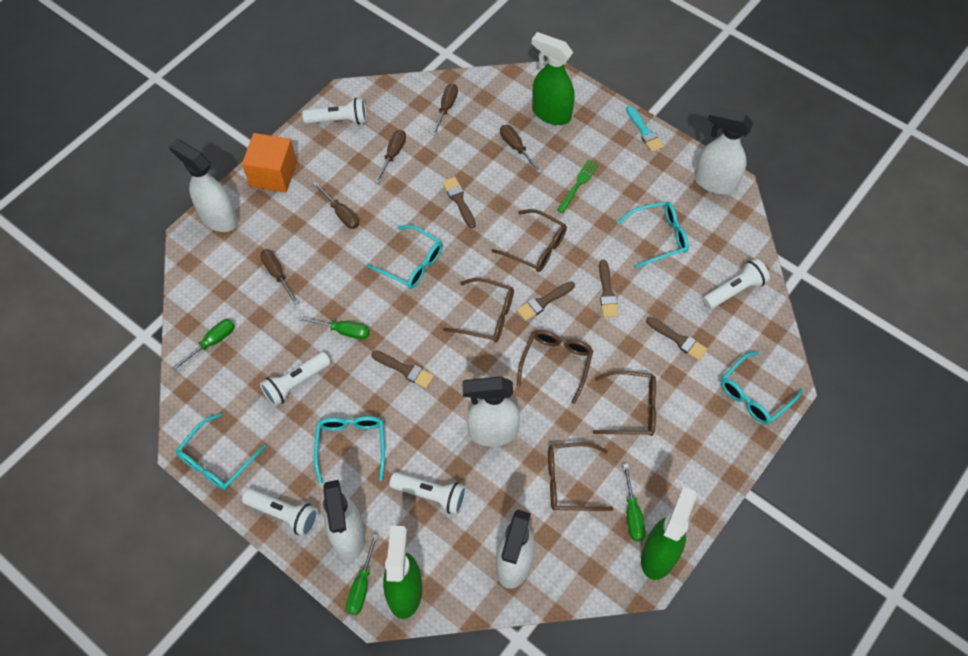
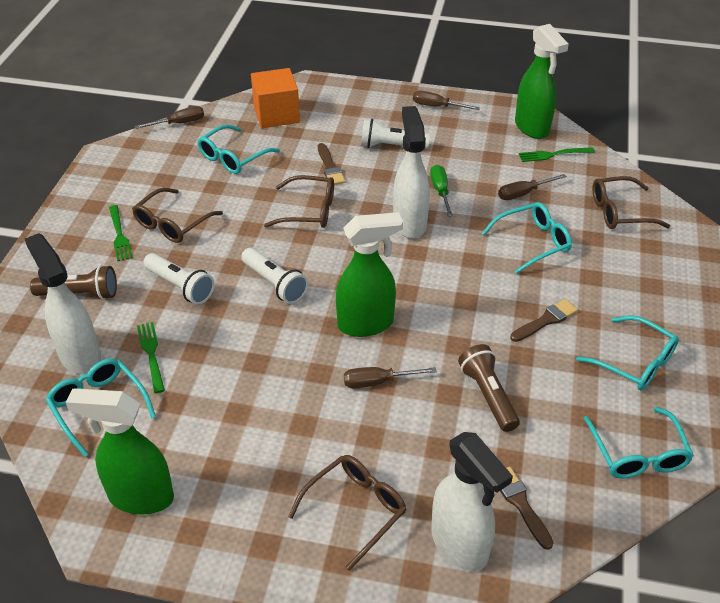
brown brush: 5 -> 3
brown flashlight: 0 -> 2
brown glasses: 5 -> 4
brown screwdriver: 5 -> 4
green fork: 1 -> 3
green screwdriver: 4 -> 1
turquoise brush: 1 -> 0
white flashlight: 5 -> 3
white spray bottle: 5 -> 3

